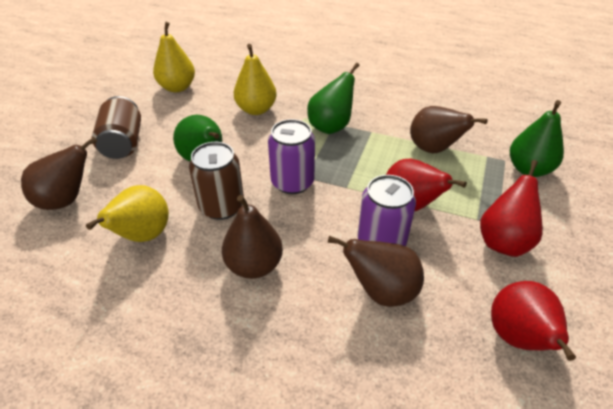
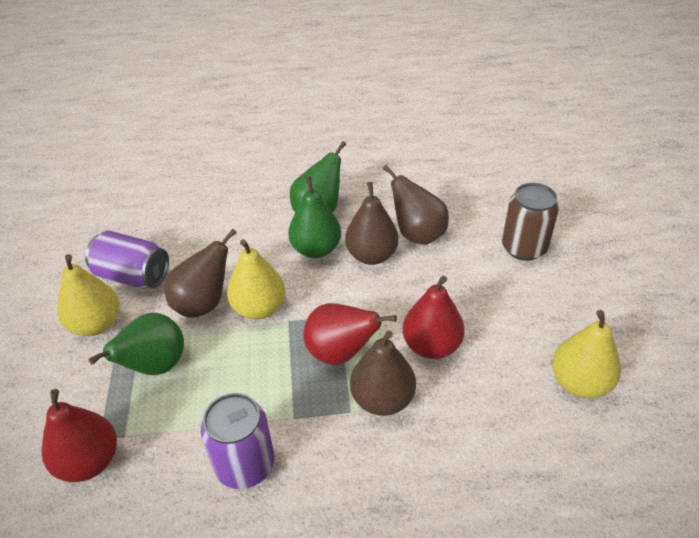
brown can: 2 -> 1

